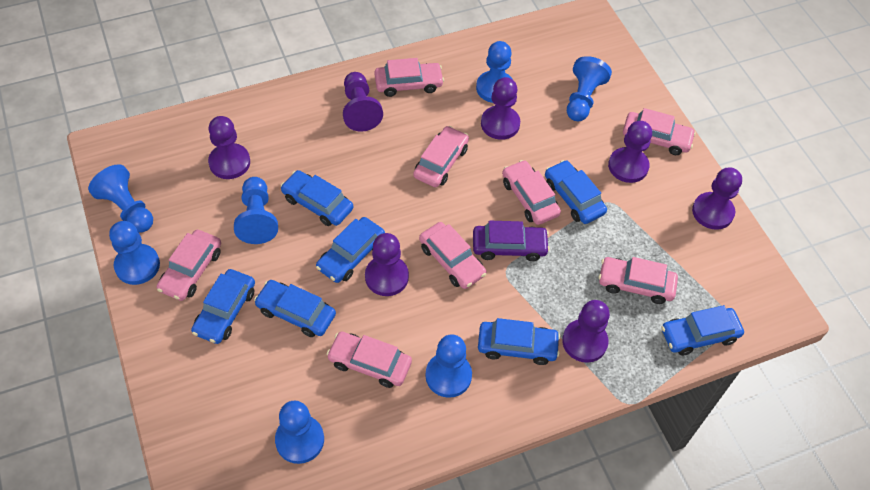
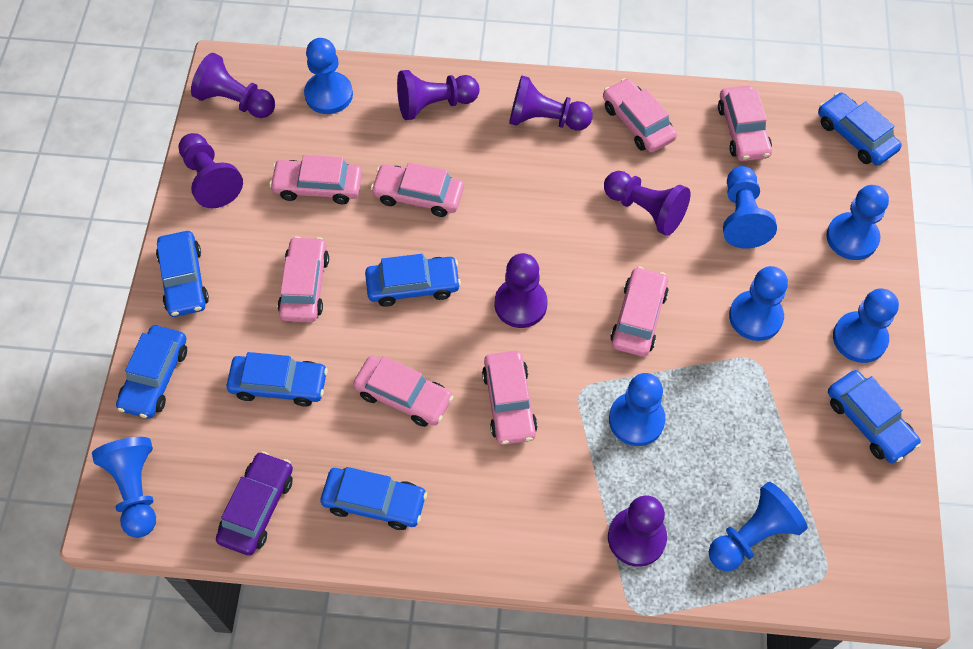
blue pawn: 7 -> 8

